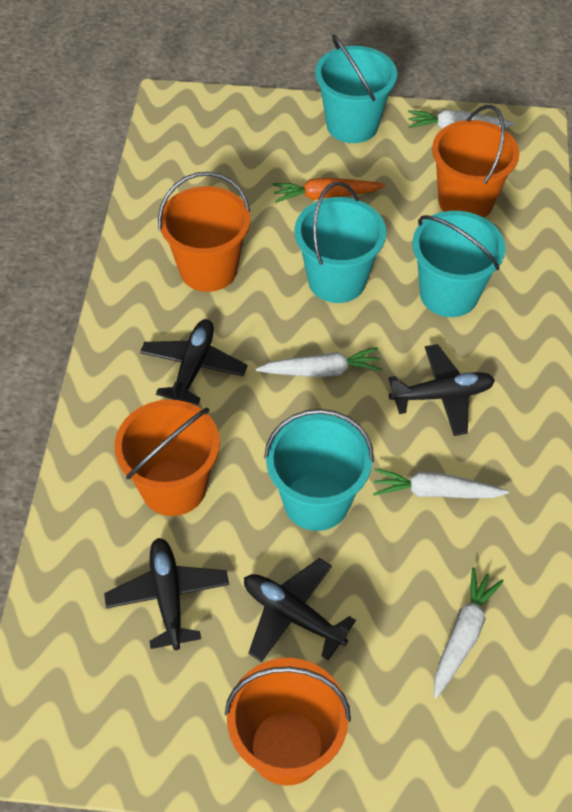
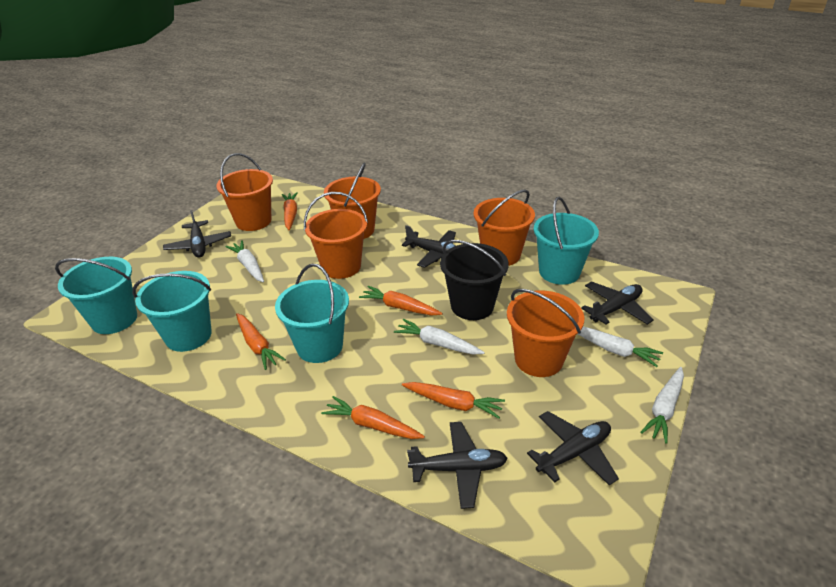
black bucket: 0 -> 1
black plane: 4 -> 5
orange bucket: 4 -> 5
orange carrot: 1 -> 5

